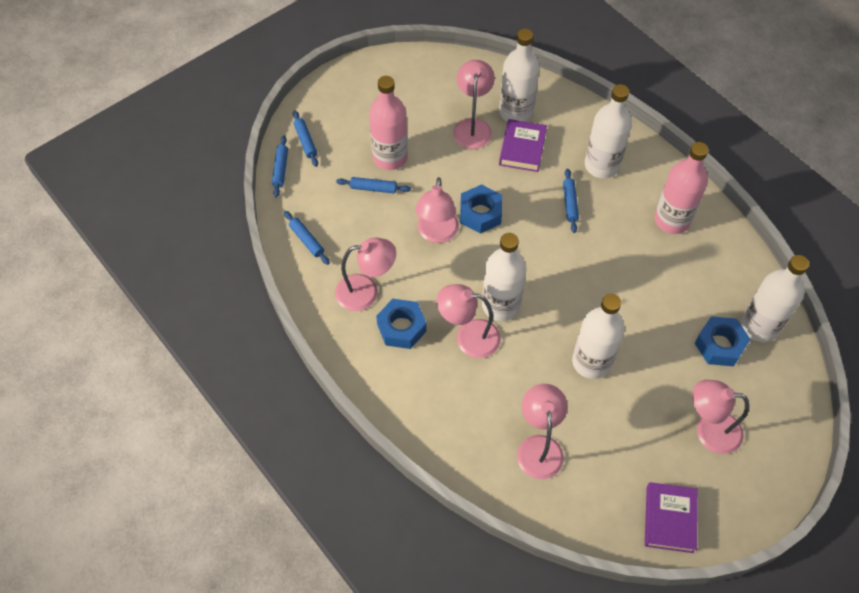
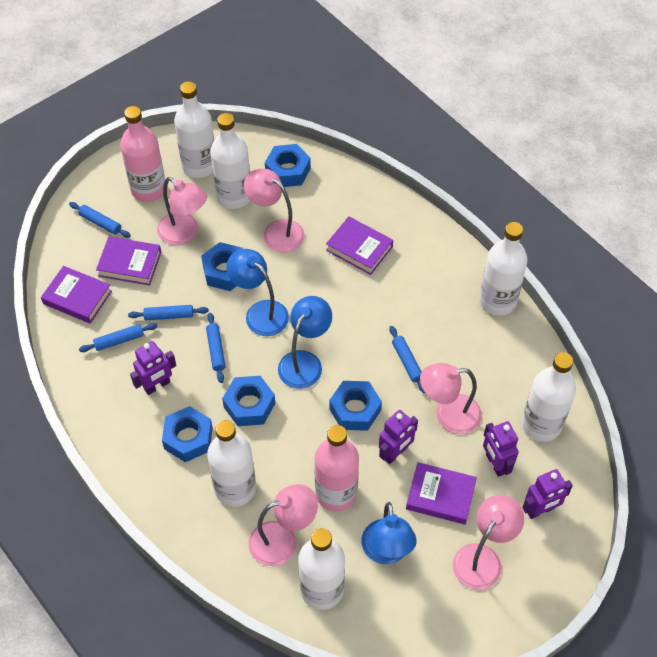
blue lamp: 0 -> 3
blue nut: 3 -> 5
pink lamp: 6 -> 5
purple book: 2 -> 4
purple robot: 0 -> 4
white bottle: 5 -> 6

